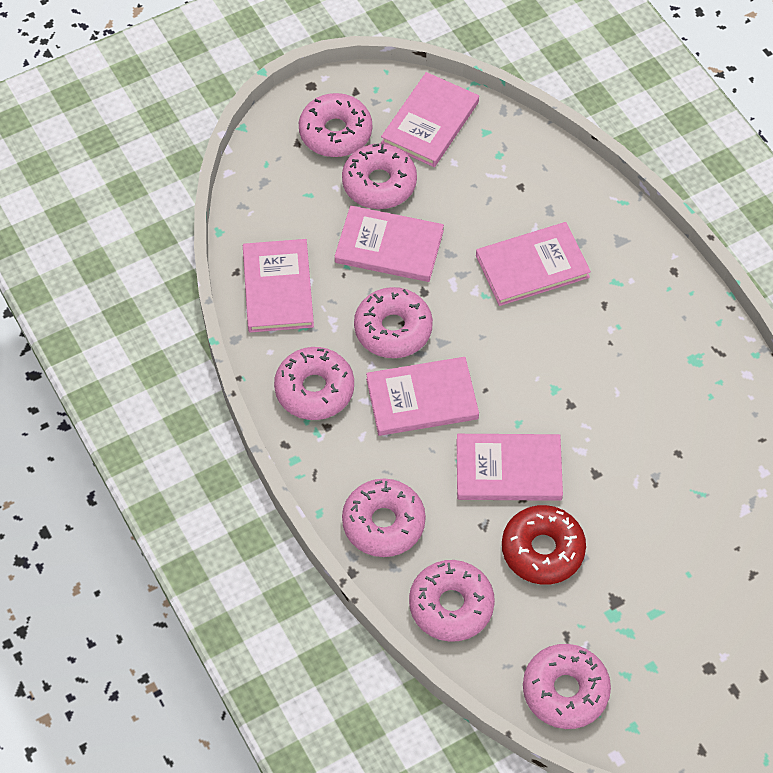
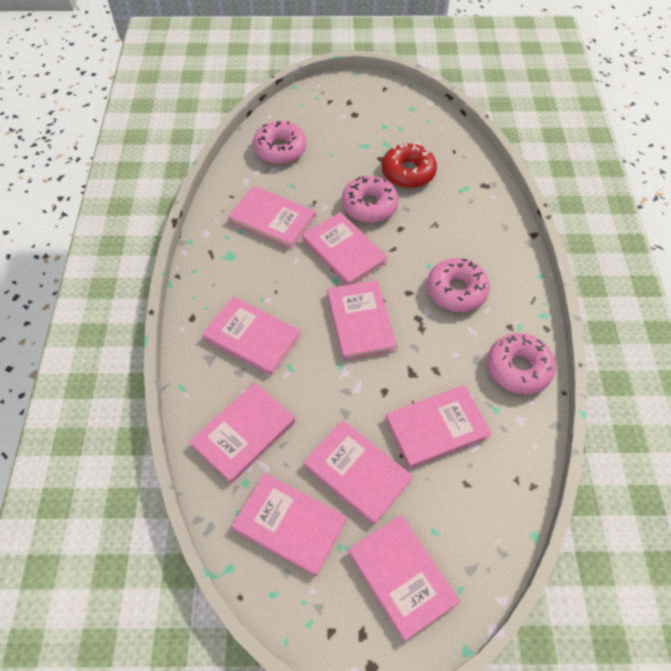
pink book: 6 -> 9
pink donut: 7 -> 4

